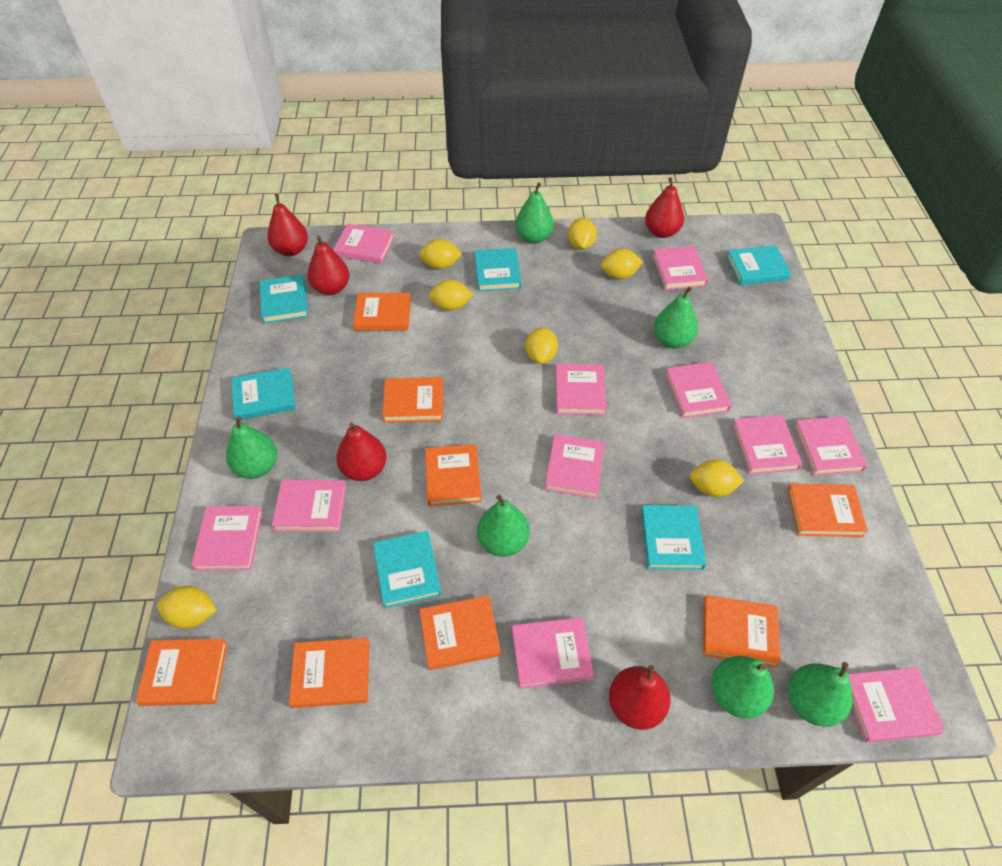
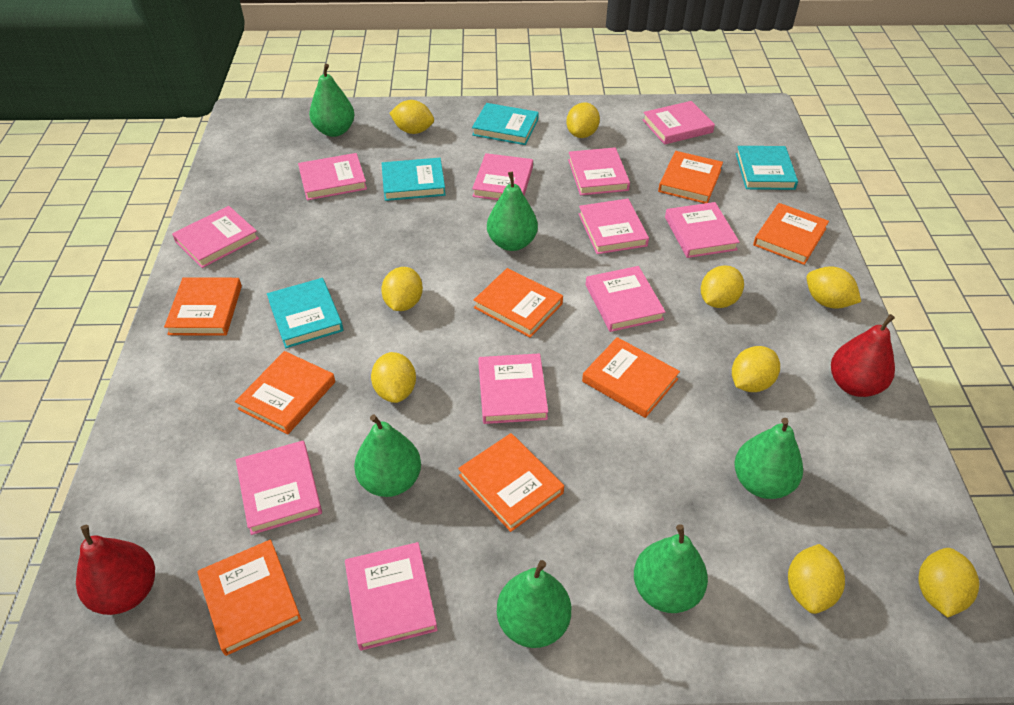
red pear: 5 -> 2
turquoise book: 6 -> 4
yellow lemon: 7 -> 9

